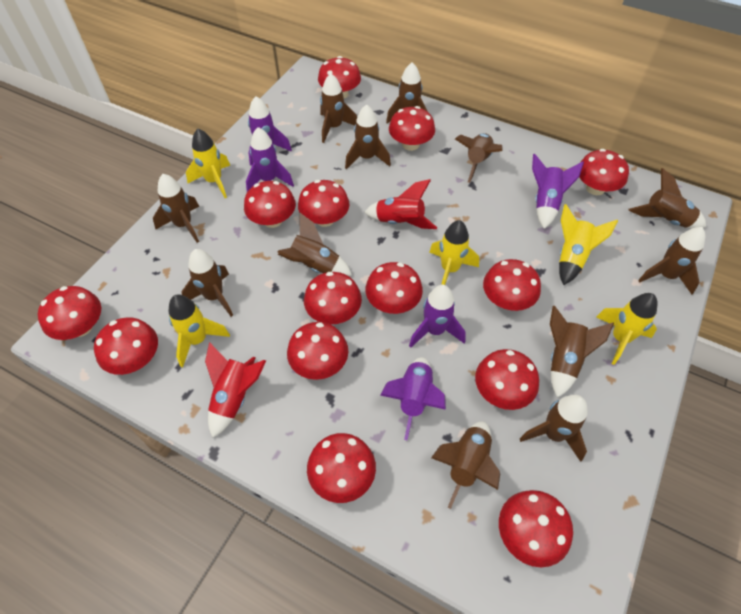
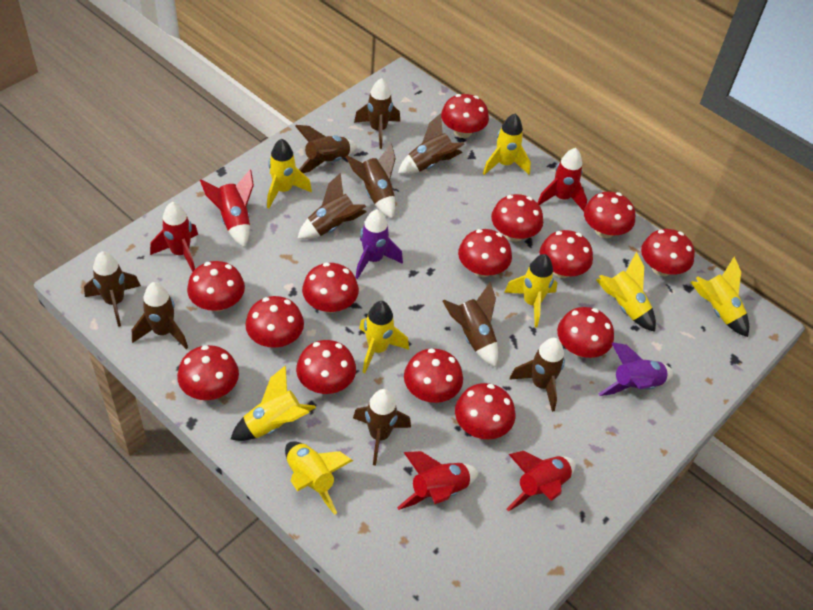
brown rocket: 12 -> 10
purple rocket: 5 -> 2
red rocket: 2 -> 5
yellow rocket: 5 -> 8

